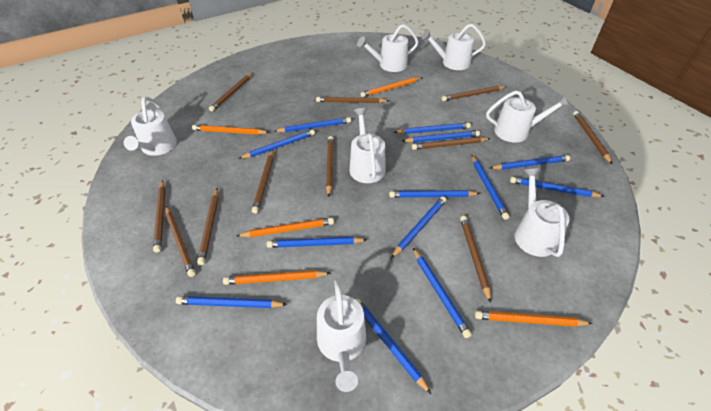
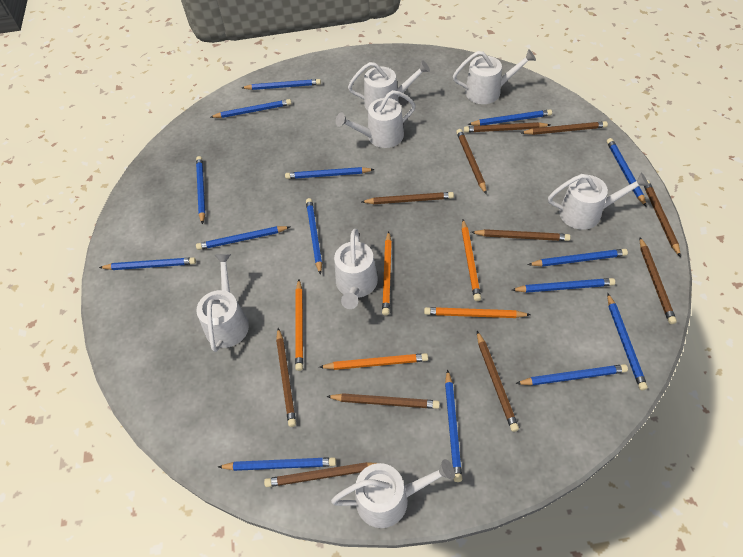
blue pencil: 13 -> 15

